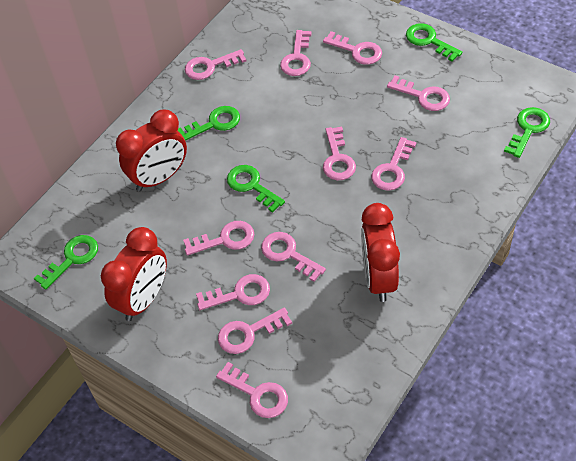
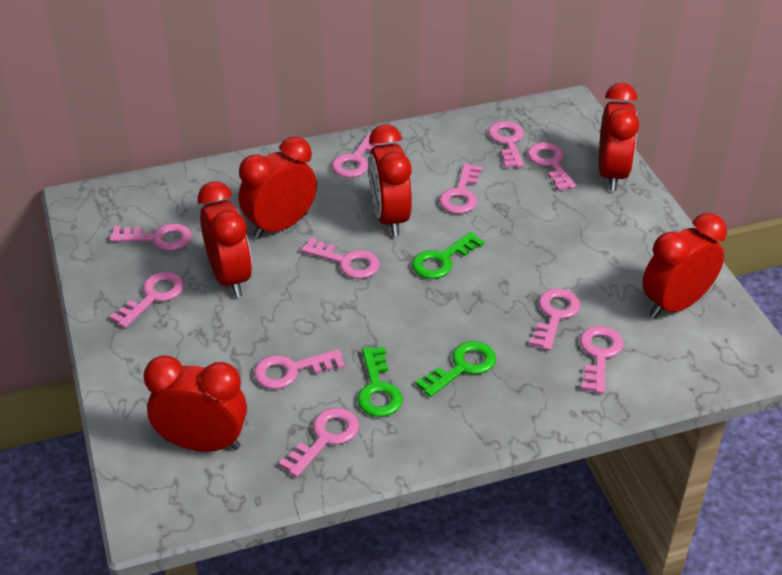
green key: 5 -> 3
red clock: 3 -> 6

